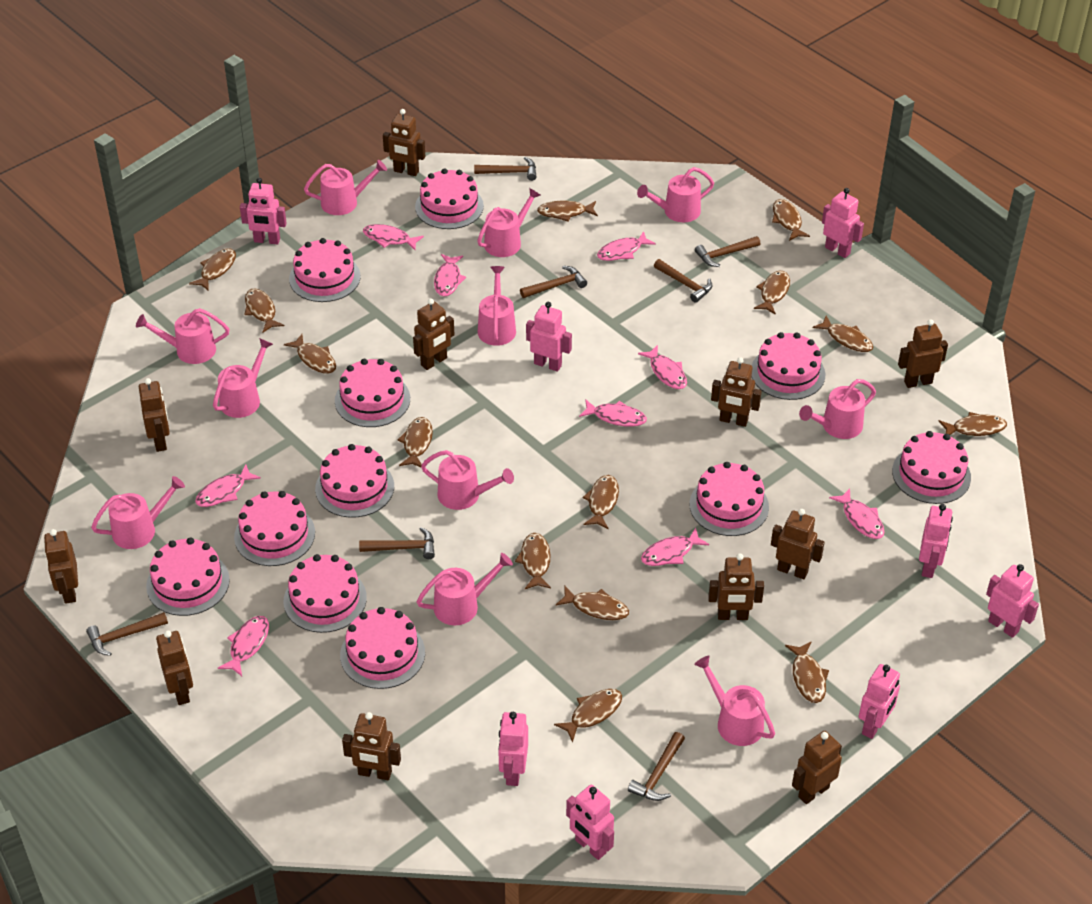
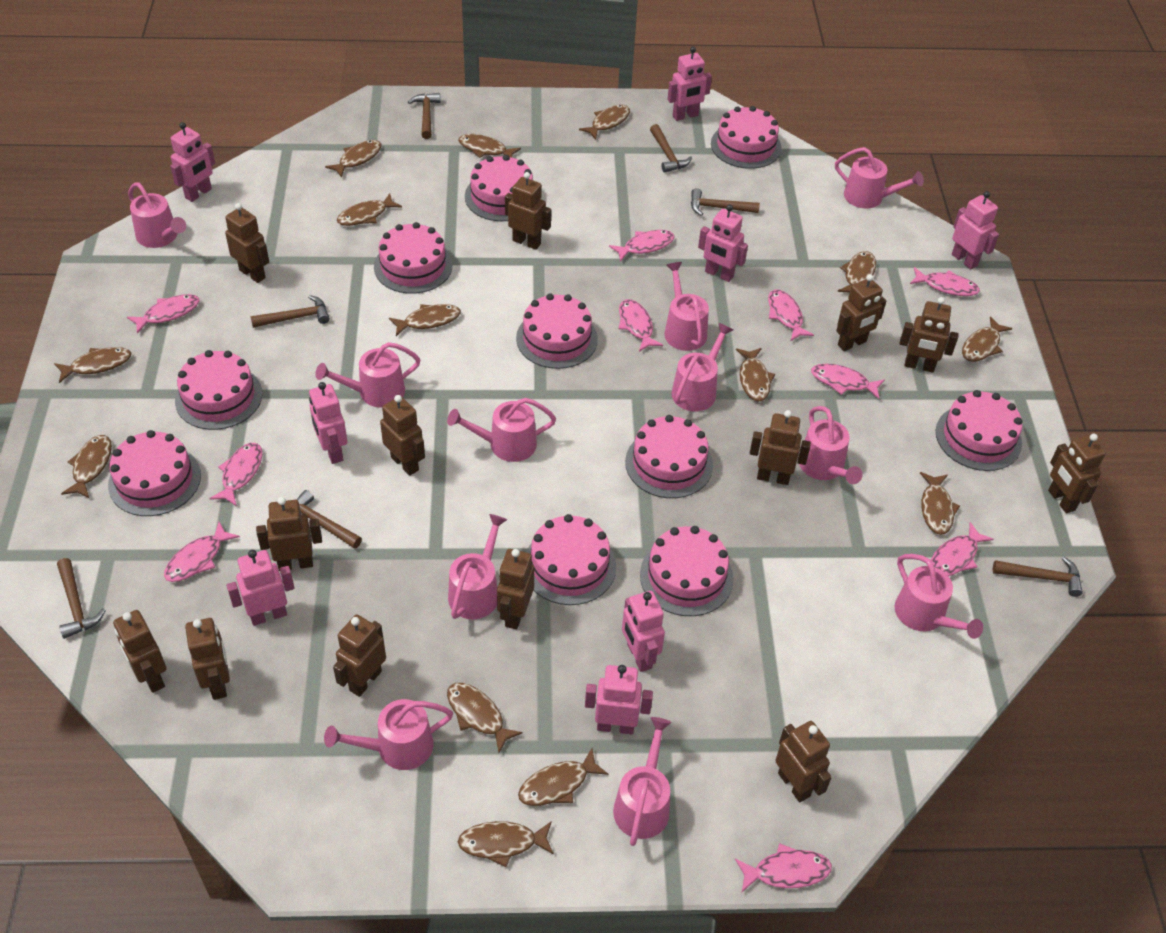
brown robot: 11 -> 13
pink cake: 11 -> 10
pink fish: 9 -> 10

